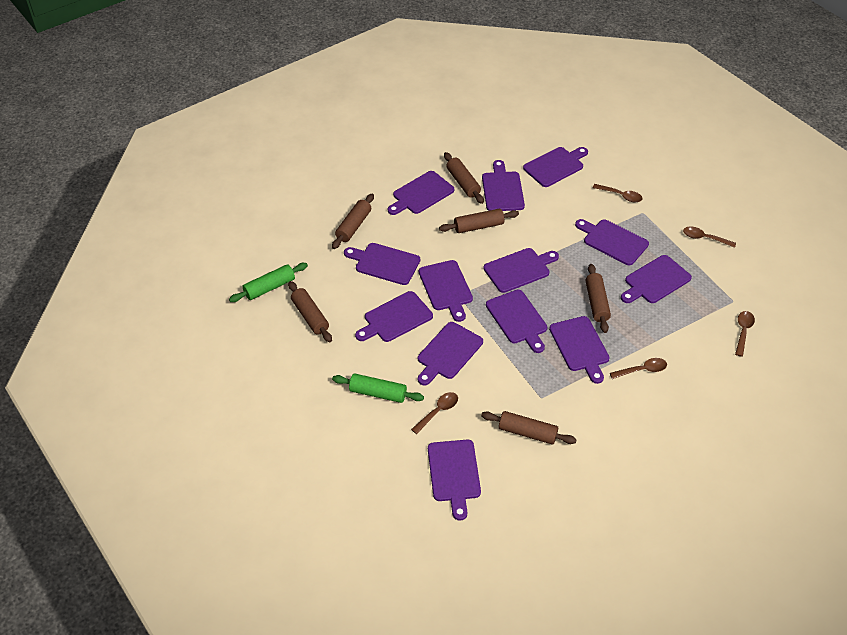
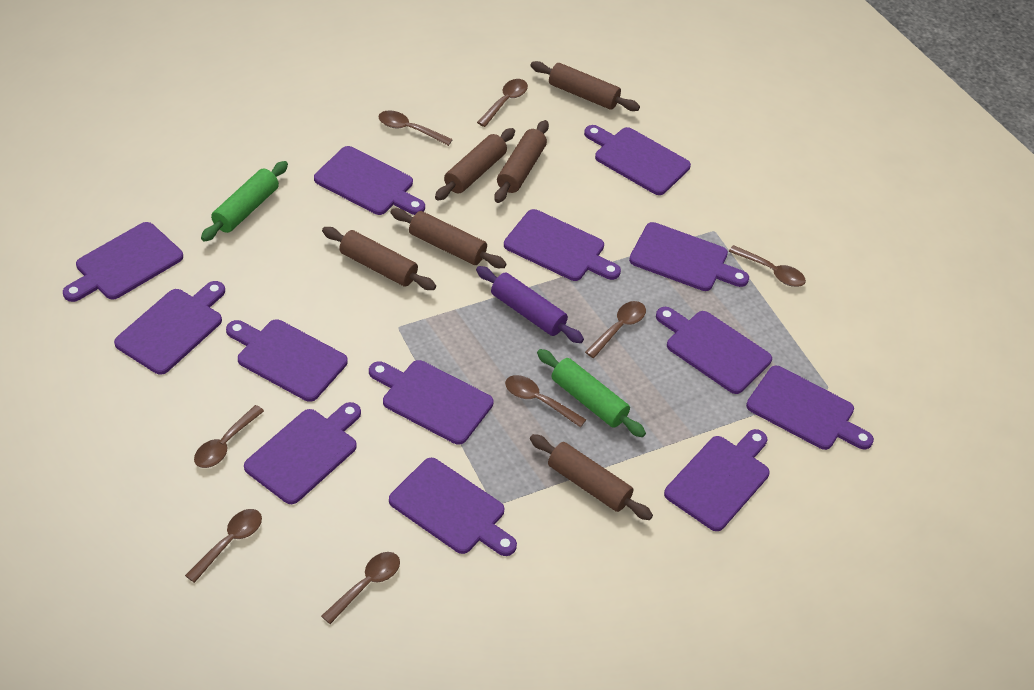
brown spoon: 5 -> 8
purple rolling pin: 0 -> 1

